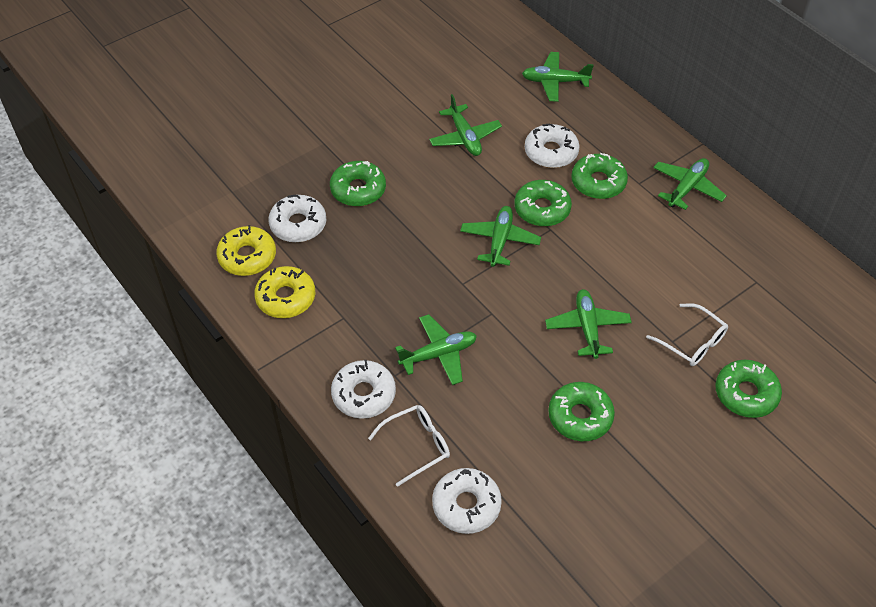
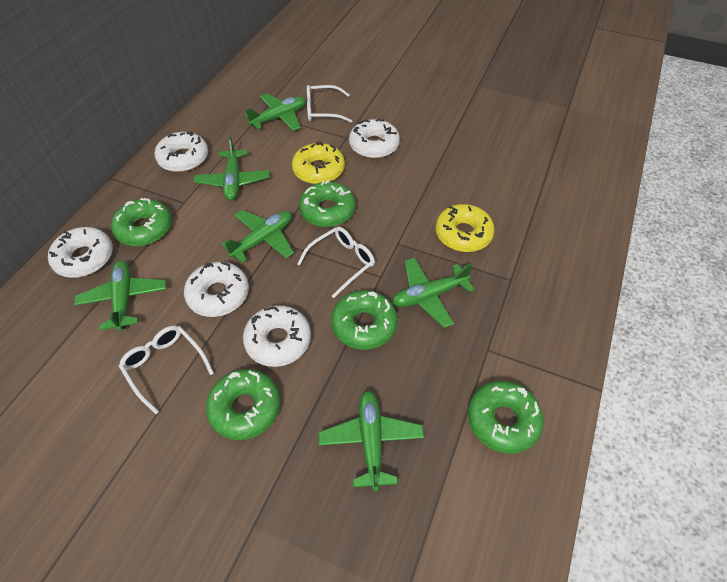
white donut: 4 -> 5
white glasses: 2 -> 3

